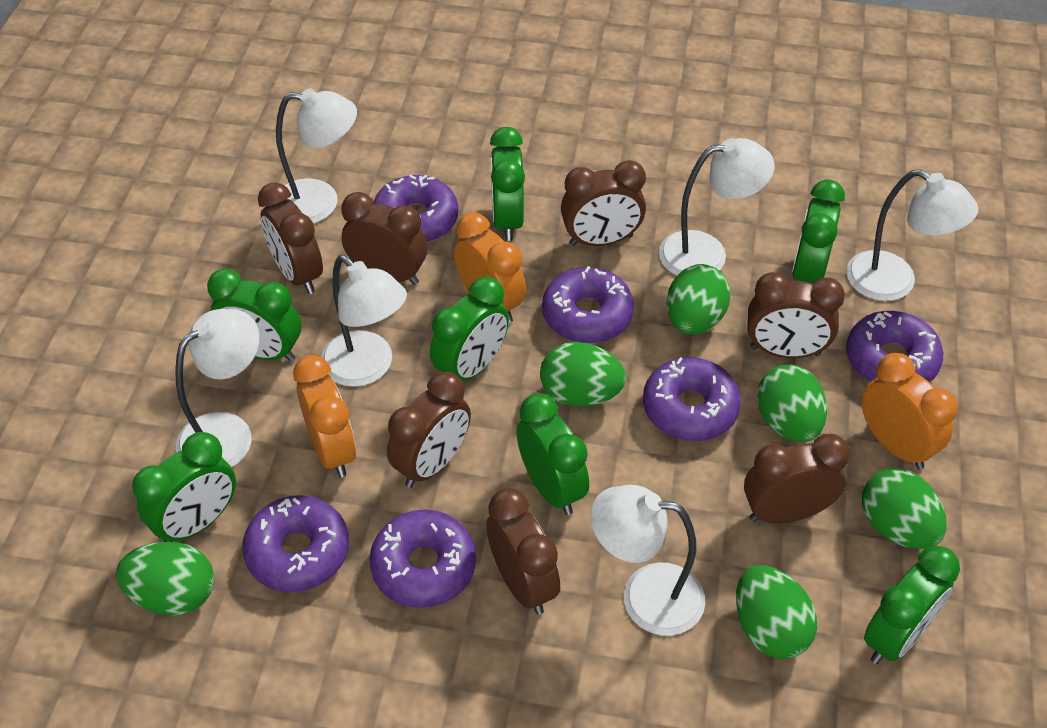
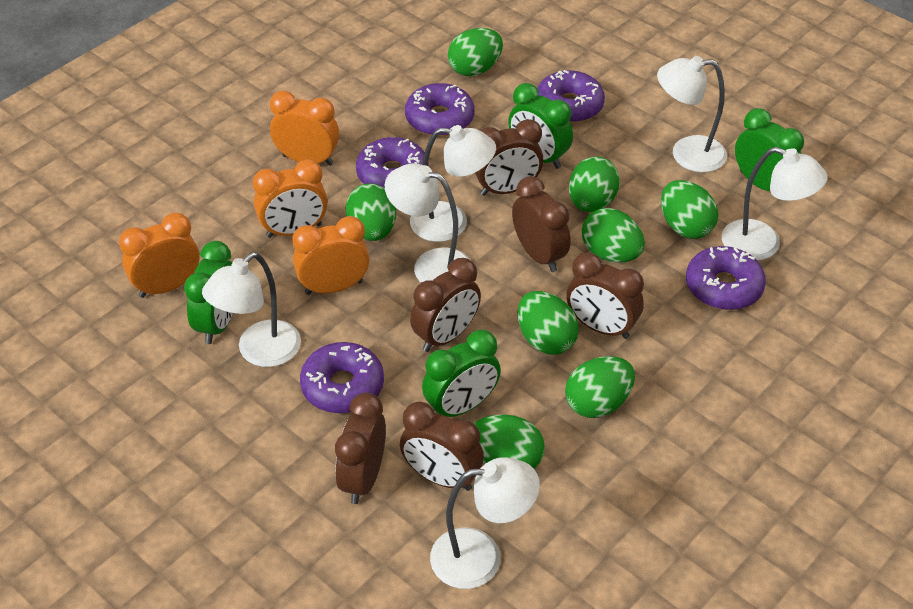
brown clock: 7 -> 6
green clock: 7 -> 4
green egg: 6 -> 8
orange clock: 3 -> 4
purple donut: 6 -> 5

